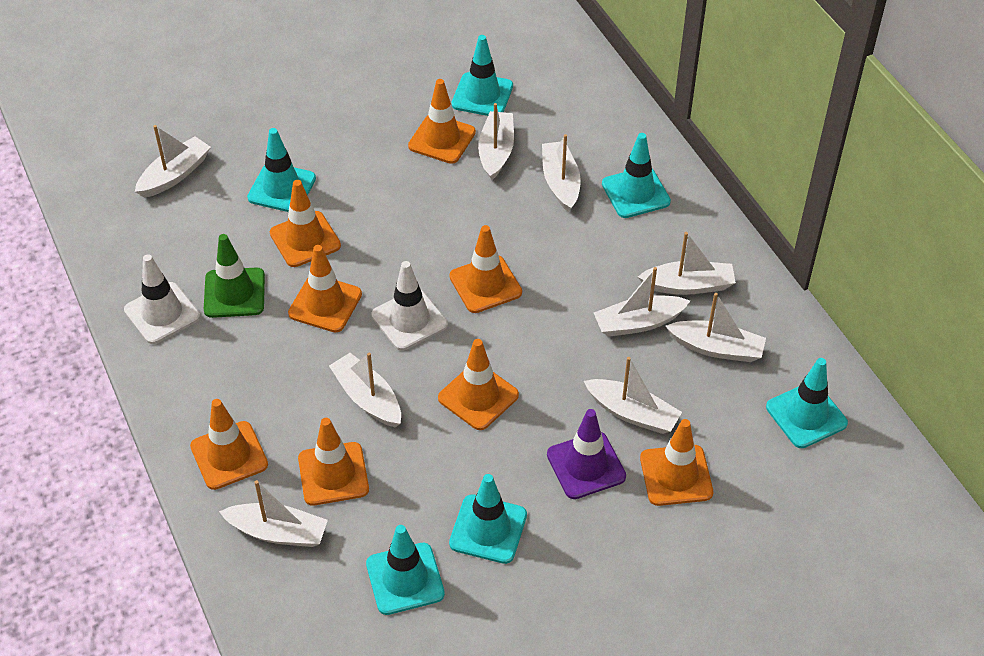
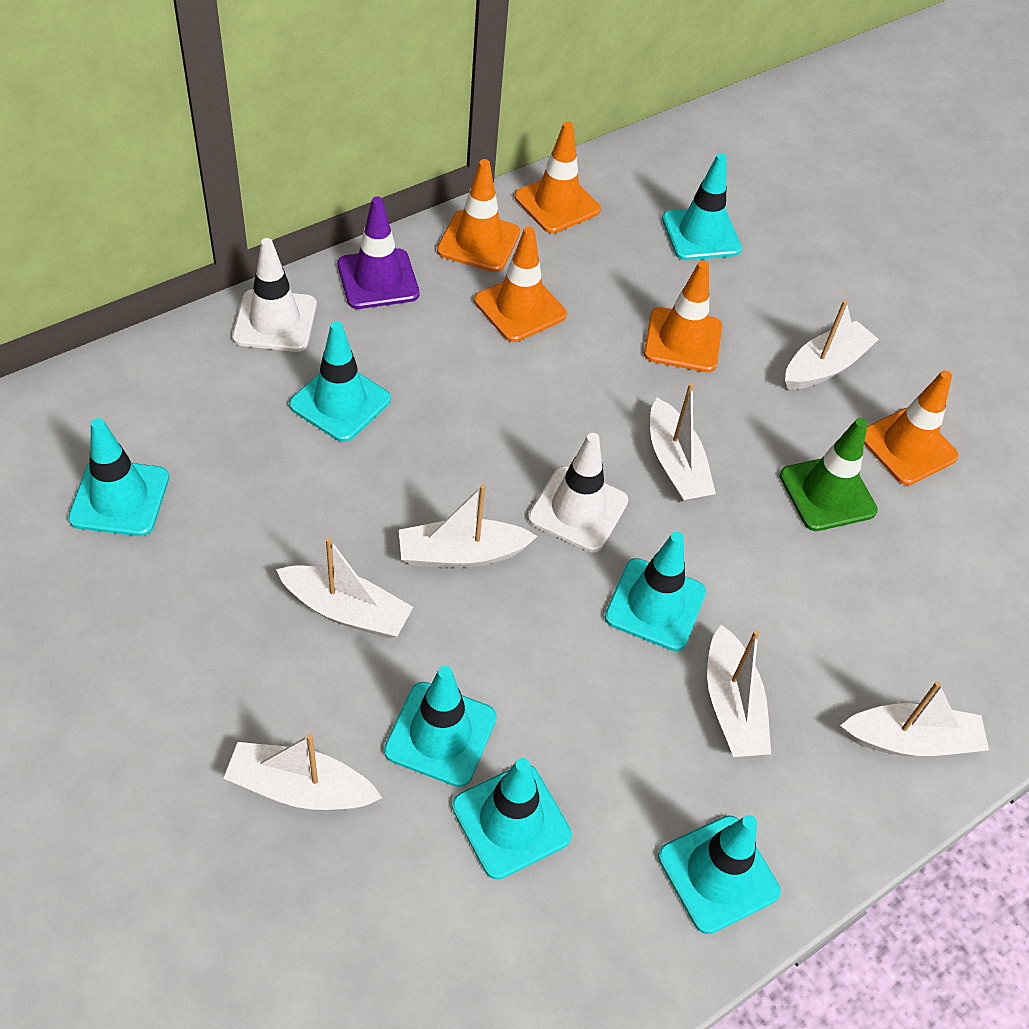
orange traffic cone: 8 -> 5
turquoise traffic cone: 6 -> 7
white boat: 9 -> 7

